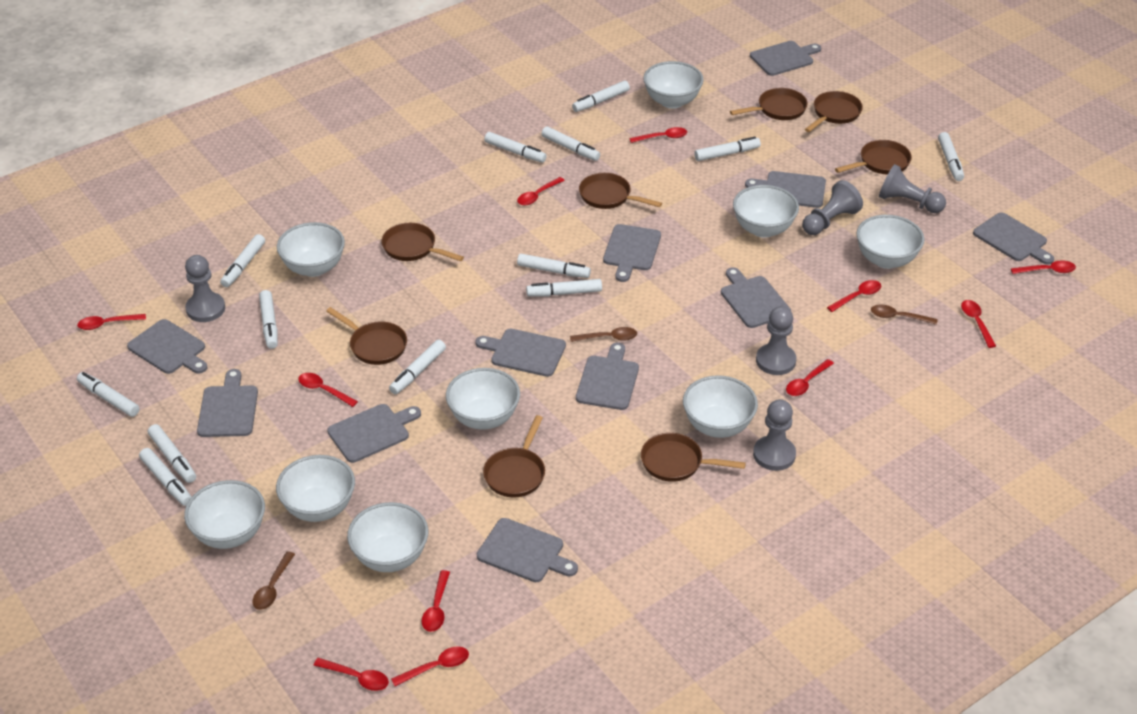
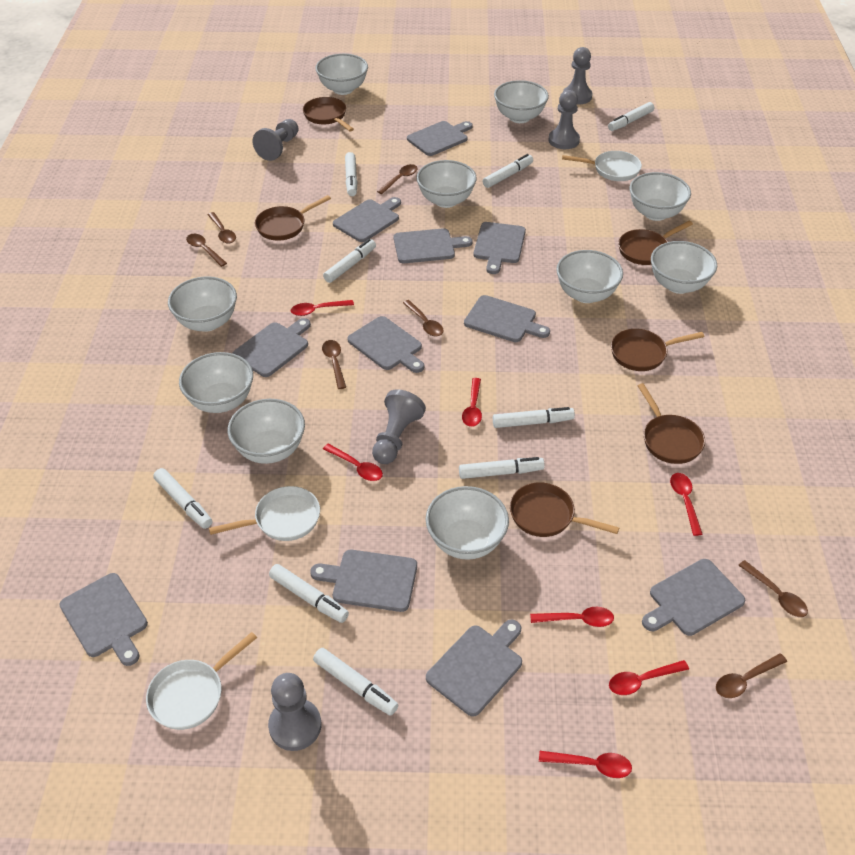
brown pan: 8 -> 6
brown spoon: 3 -> 7
red spoon: 11 -> 7
white bowl: 9 -> 10
white marker: 13 -> 9
white pan: 0 -> 3

